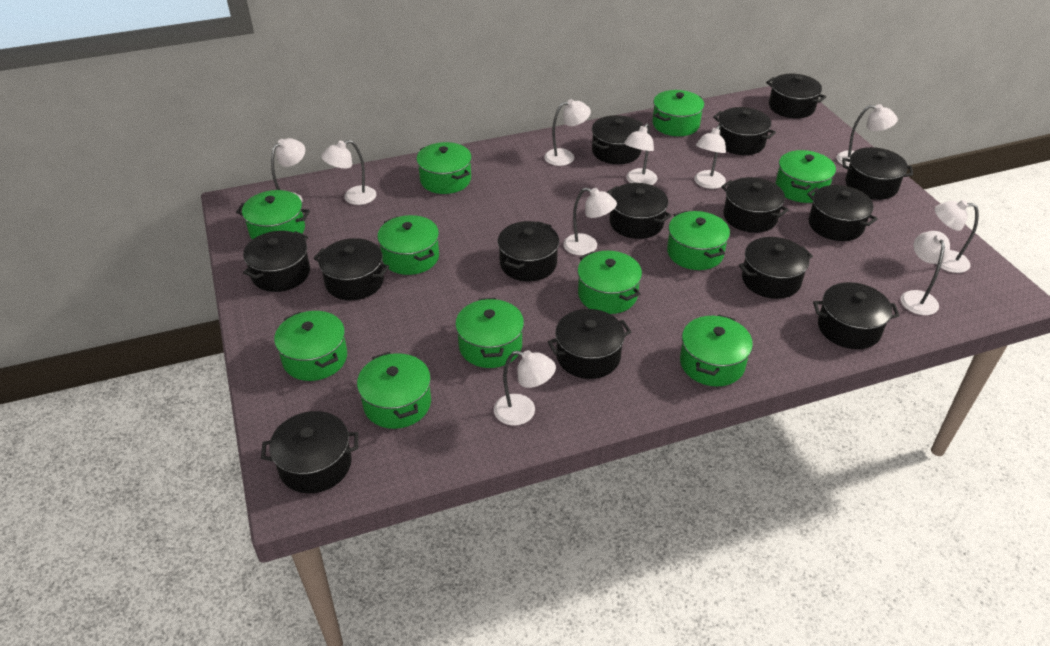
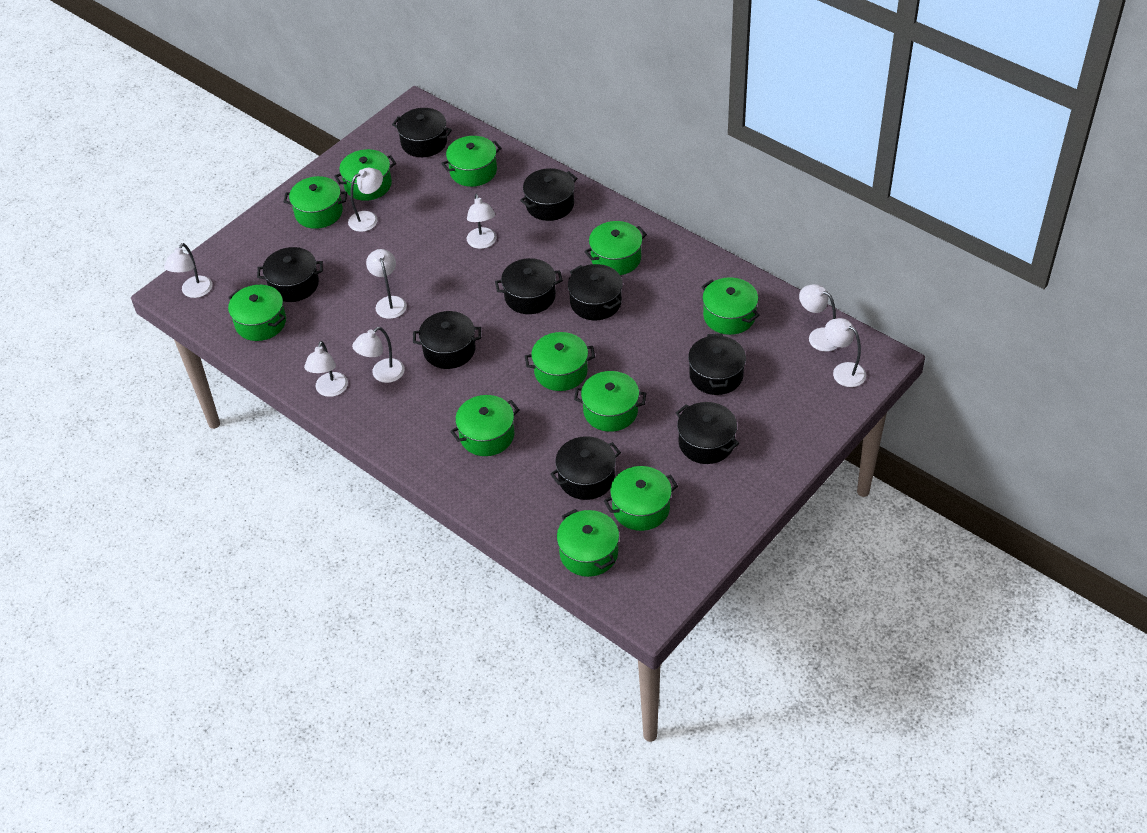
black pot: 14 -> 9
white lamp: 10 -> 8

